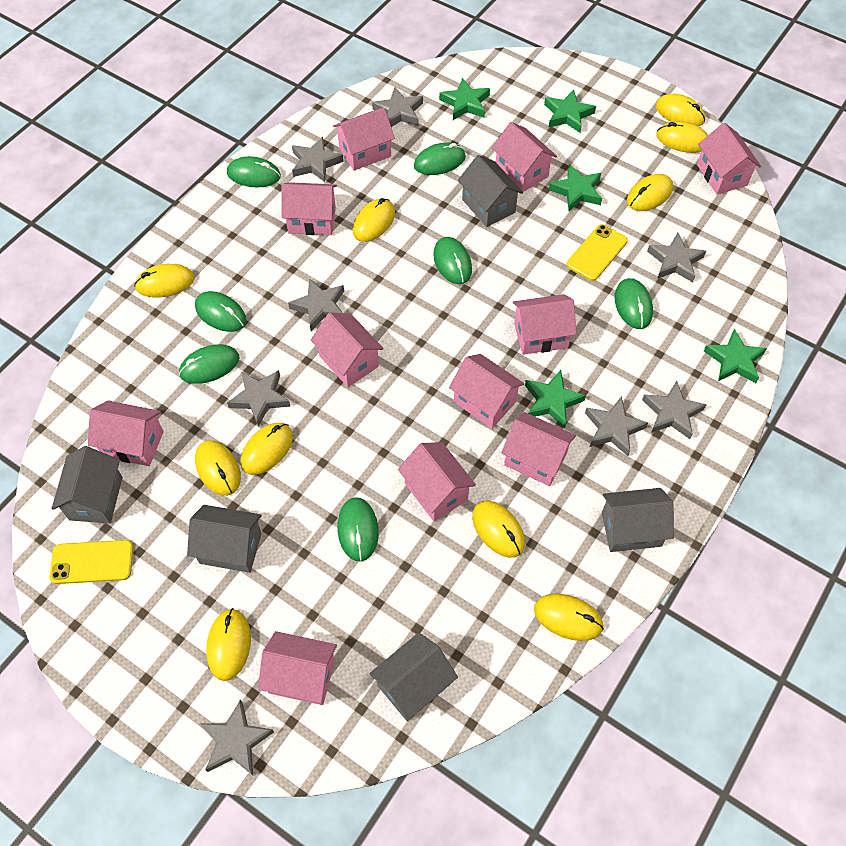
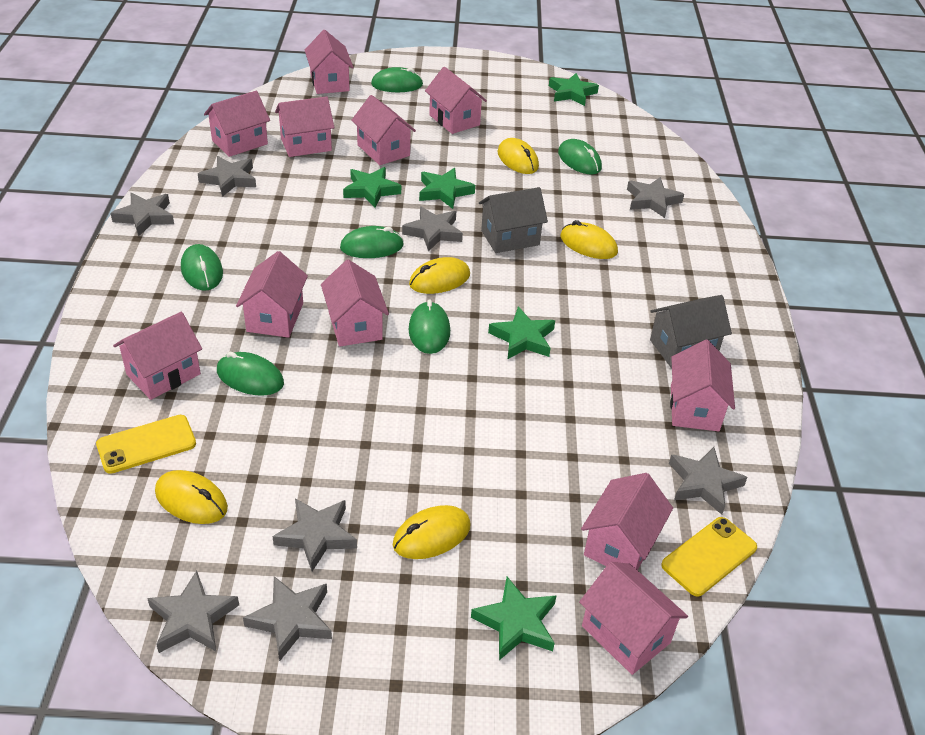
green mouse: 7 -> 6
grey house: 5 -> 2
yellow mouse: 10 -> 5

